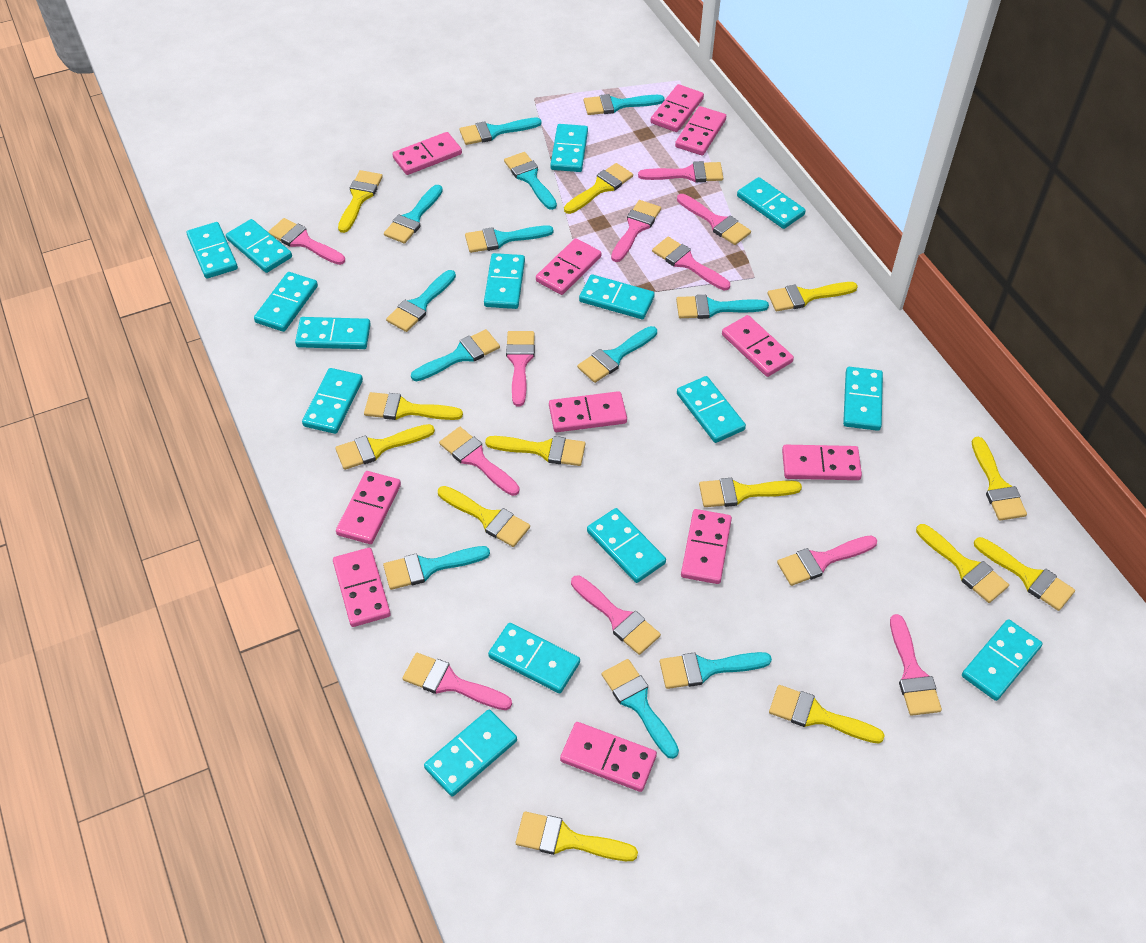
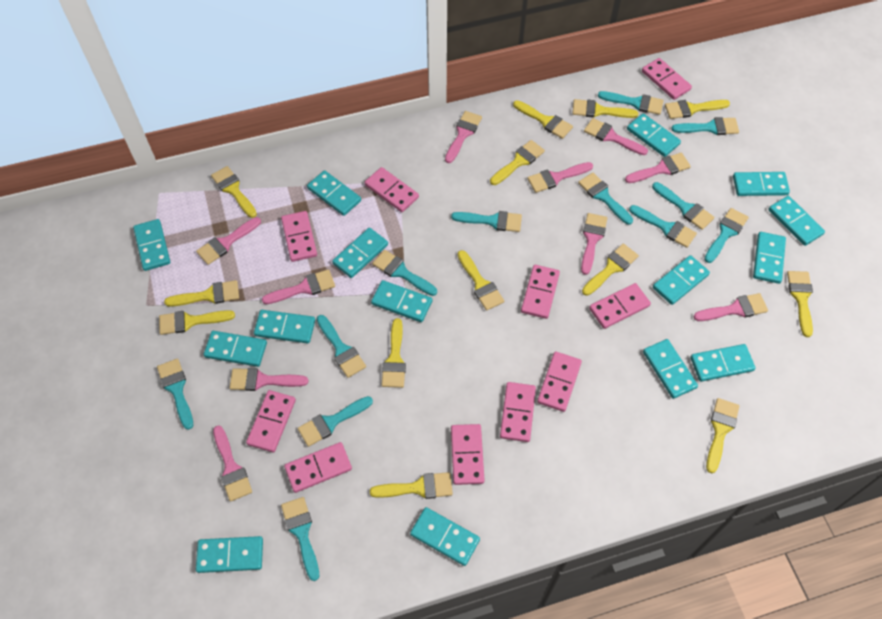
pink brush: 11 -> 10
pink domino: 11 -> 10

